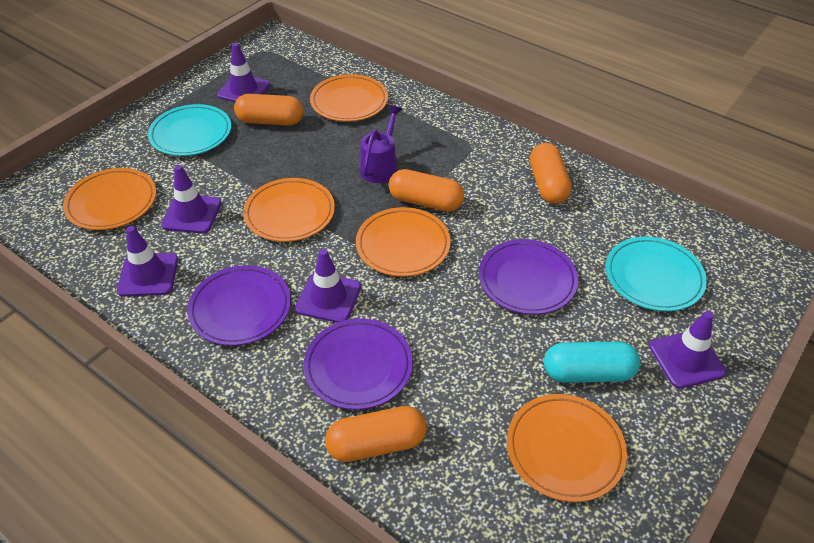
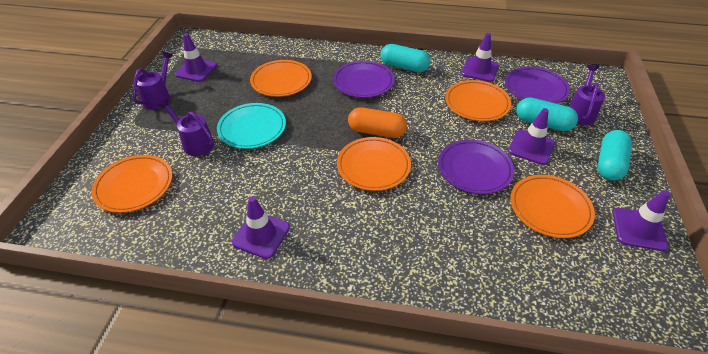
orange capsule: 4 -> 1
purple watering can: 1 -> 3
turquoise capsule: 1 -> 3
turquoise plate: 2 -> 1

